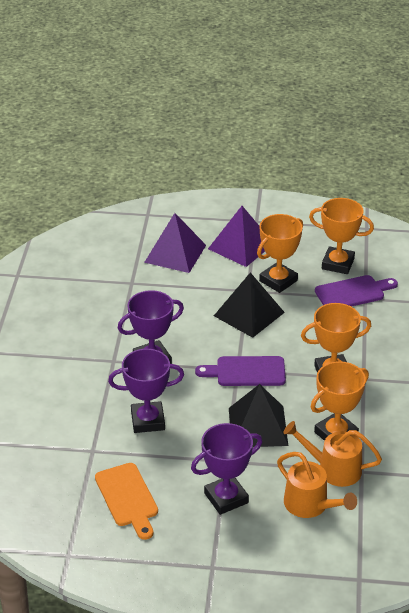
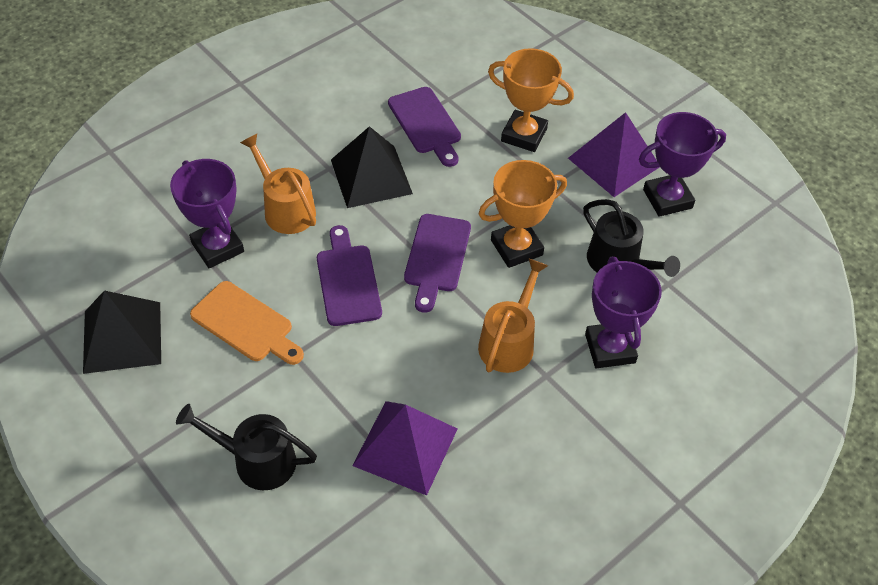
black watering can: 0 -> 2
orange trophy: 4 -> 2
purple cutting board: 2 -> 3

